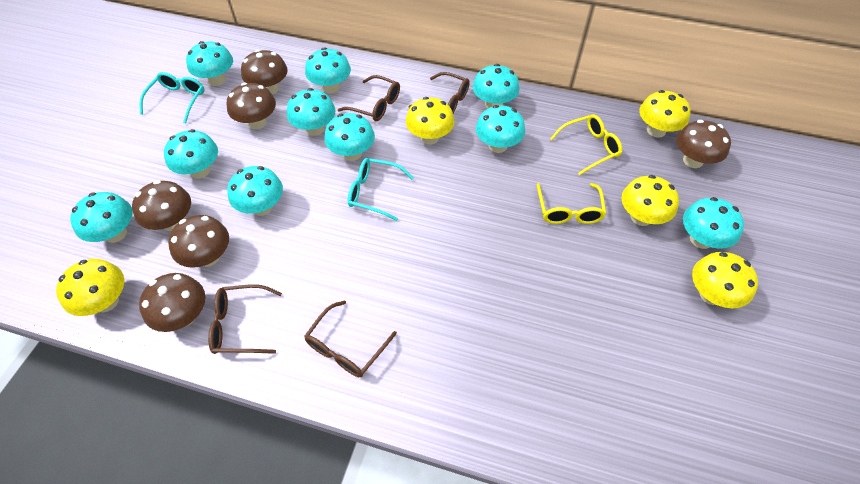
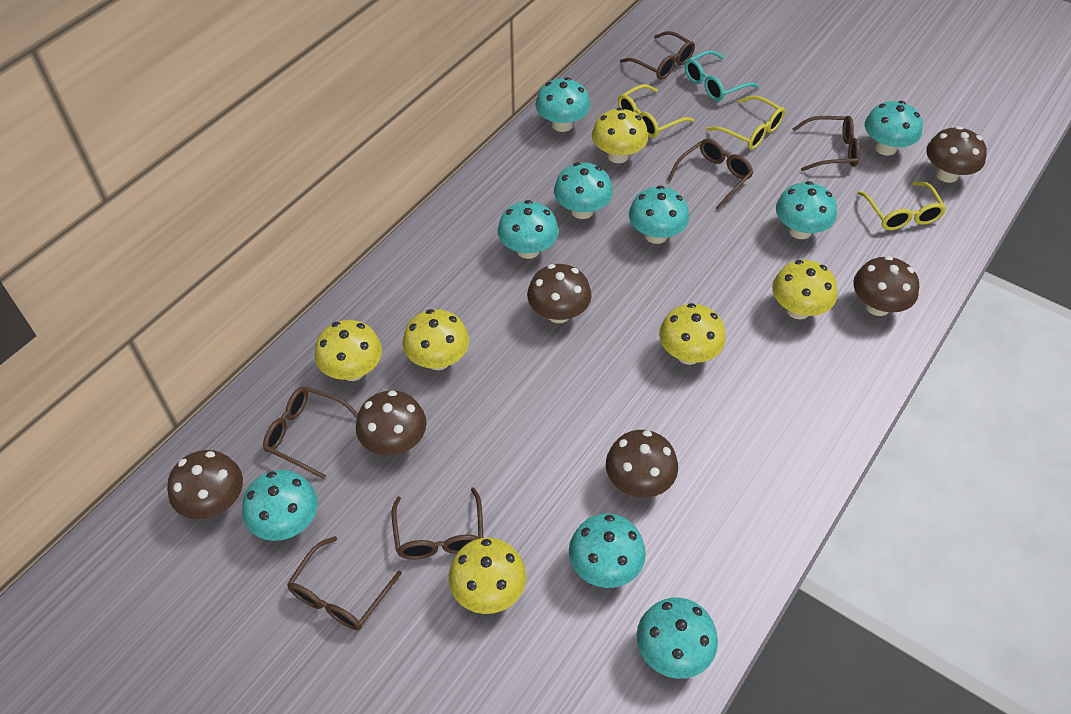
brown glasses: 4 -> 6
turquoise glasses: 2 -> 1
turquoise mushroom: 10 -> 9
yellow glasses: 2 -> 3
yellow mushroom: 5 -> 6

